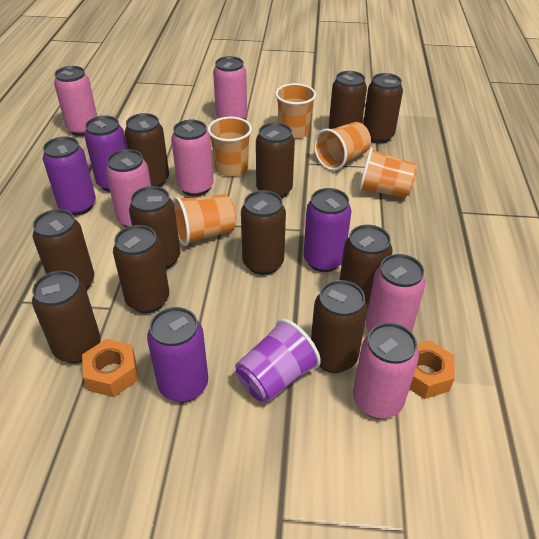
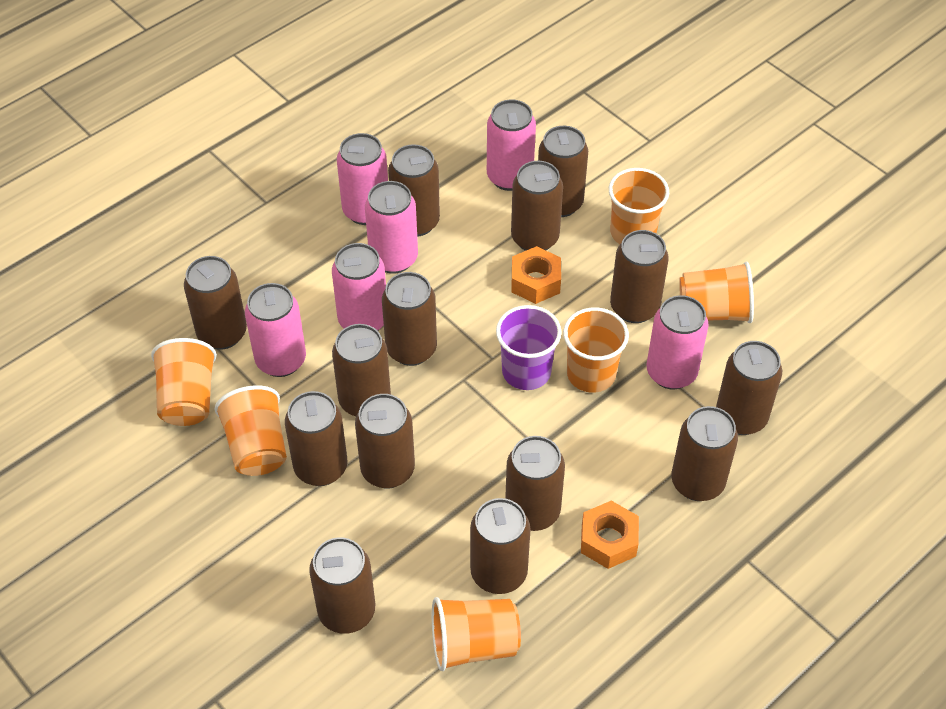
brown can: 11 -> 14
orange cup: 5 -> 6
purple can: 4 -> 0

